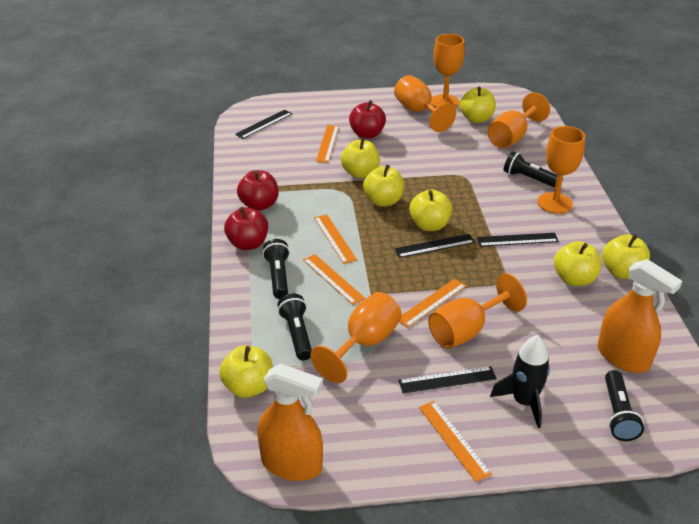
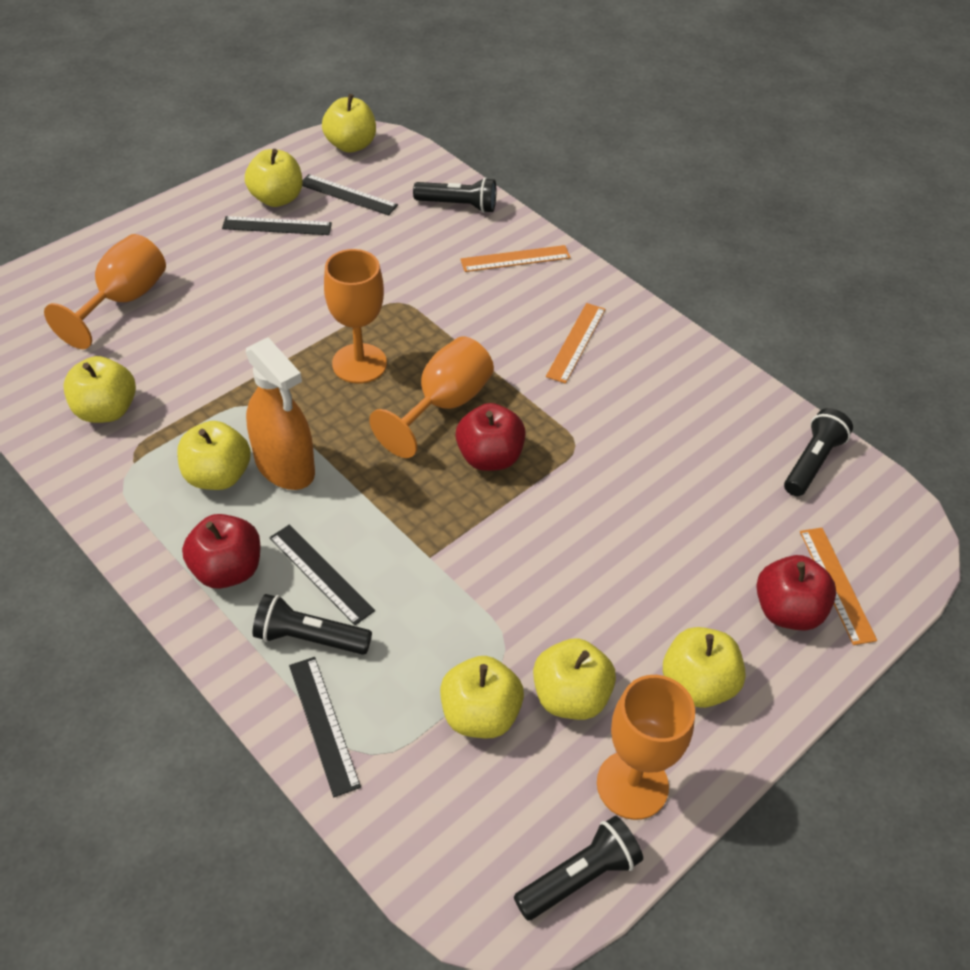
black rocket: 1 -> 0
orange goblet: 6 -> 4
orange ruler: 5 -> 3
orange spray bottle: 2 -> 1

